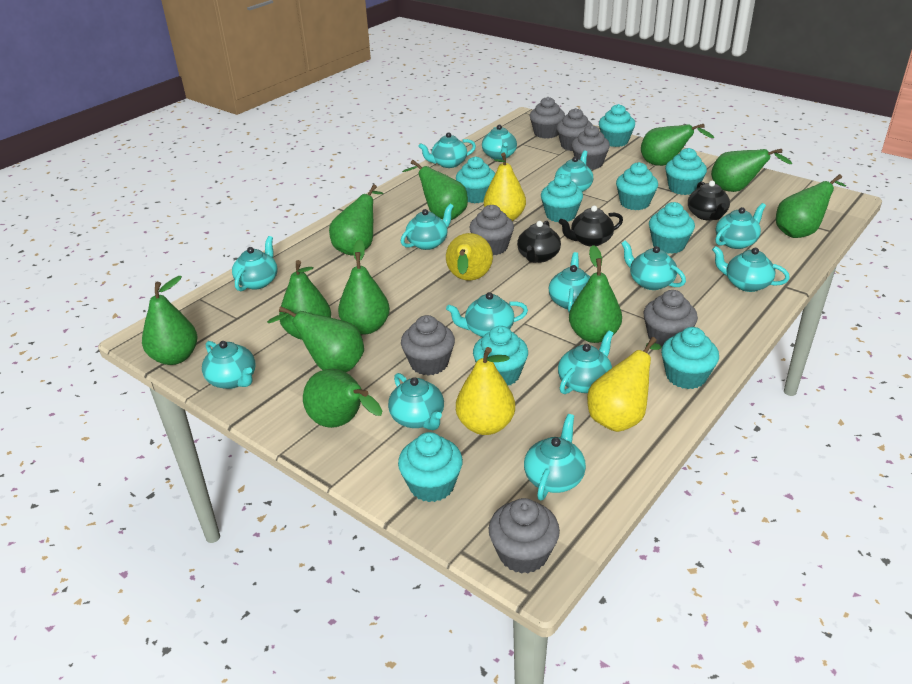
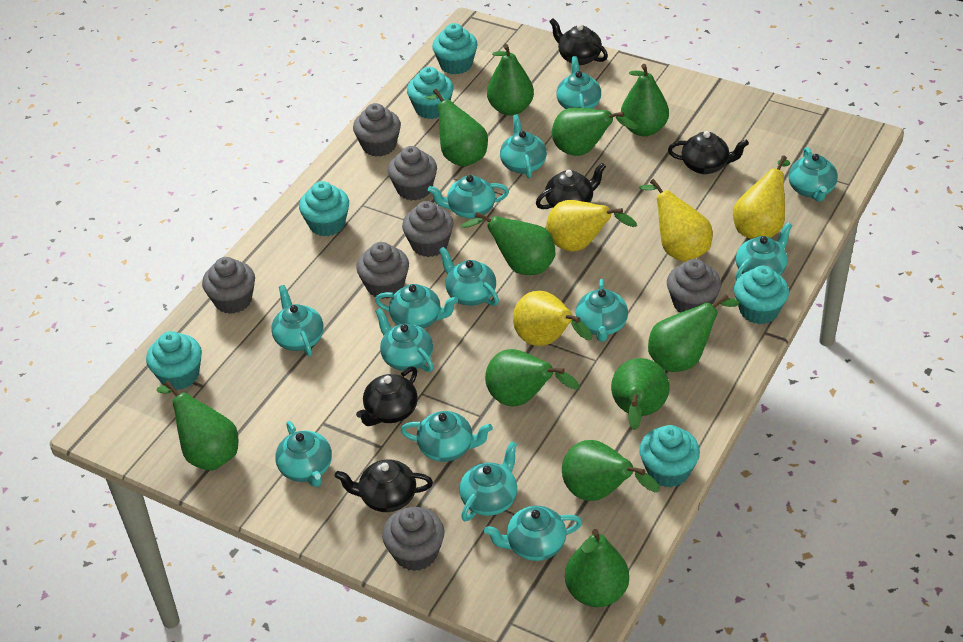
black teapot: 3 -> 5
turquoise cupcake: 9 -> 6

